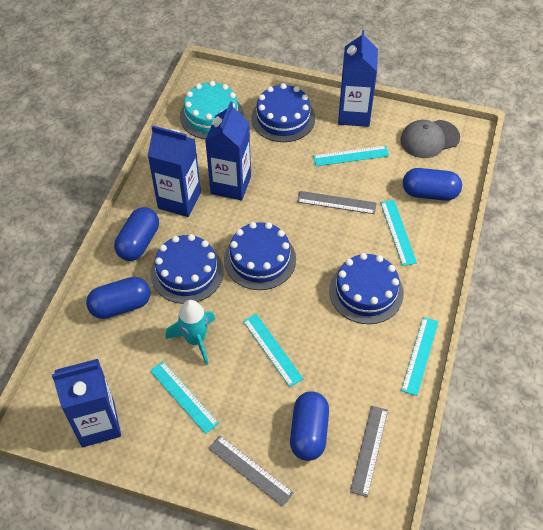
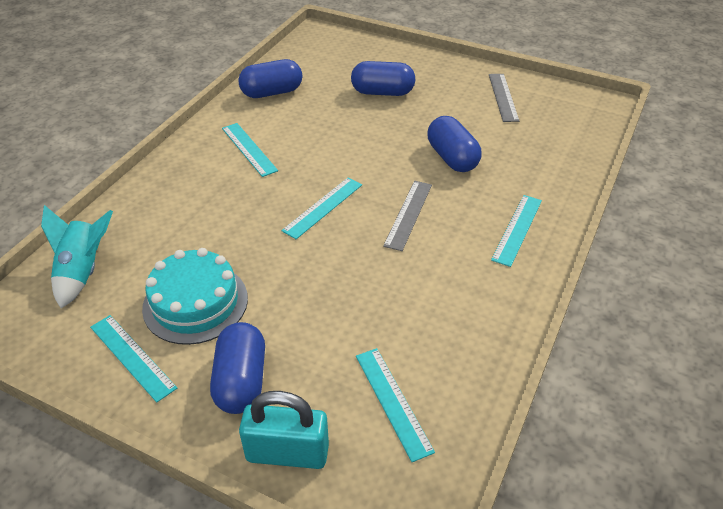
blue cake: 4 -> 0
blue carton: 4 -> 0
grey cap: 1 -> 0
grey ruler: 3 -> 2
turquoise padlock: 0 -> 1

